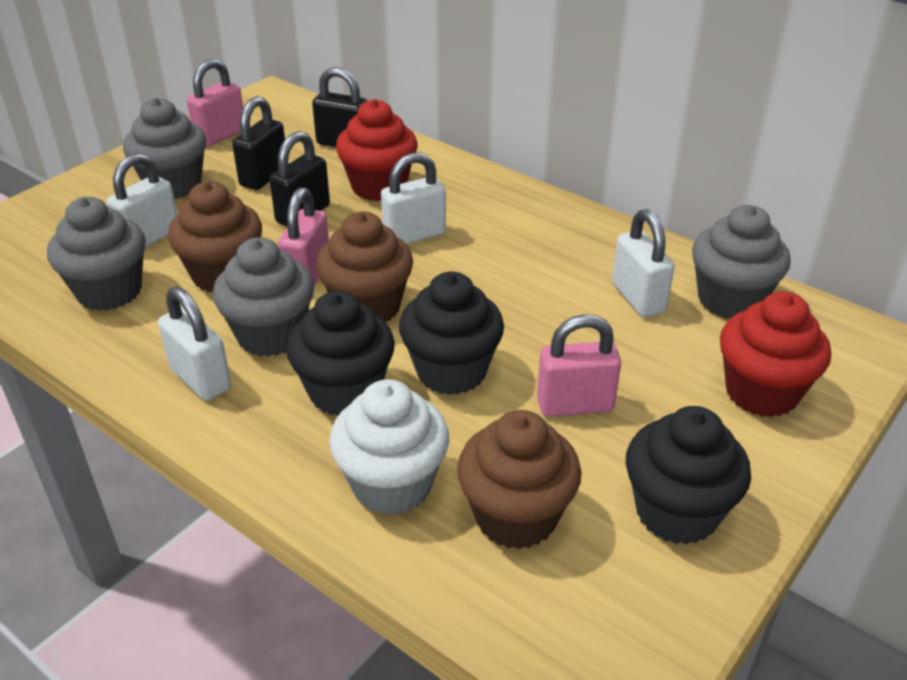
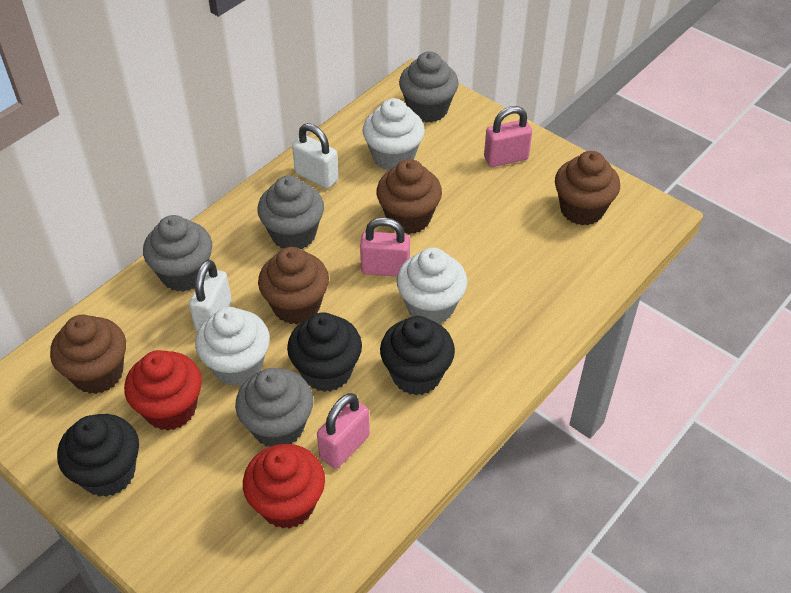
black padlock: 3 -> 0
brown cupcake: 3 -> 4
white cupcake: 1 -> 3
white padlock: 4 -> 2

